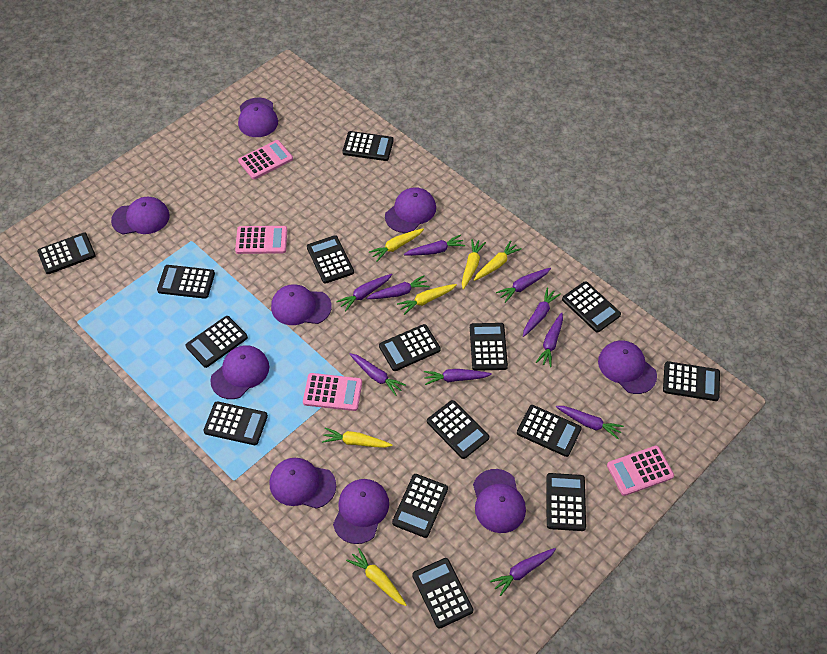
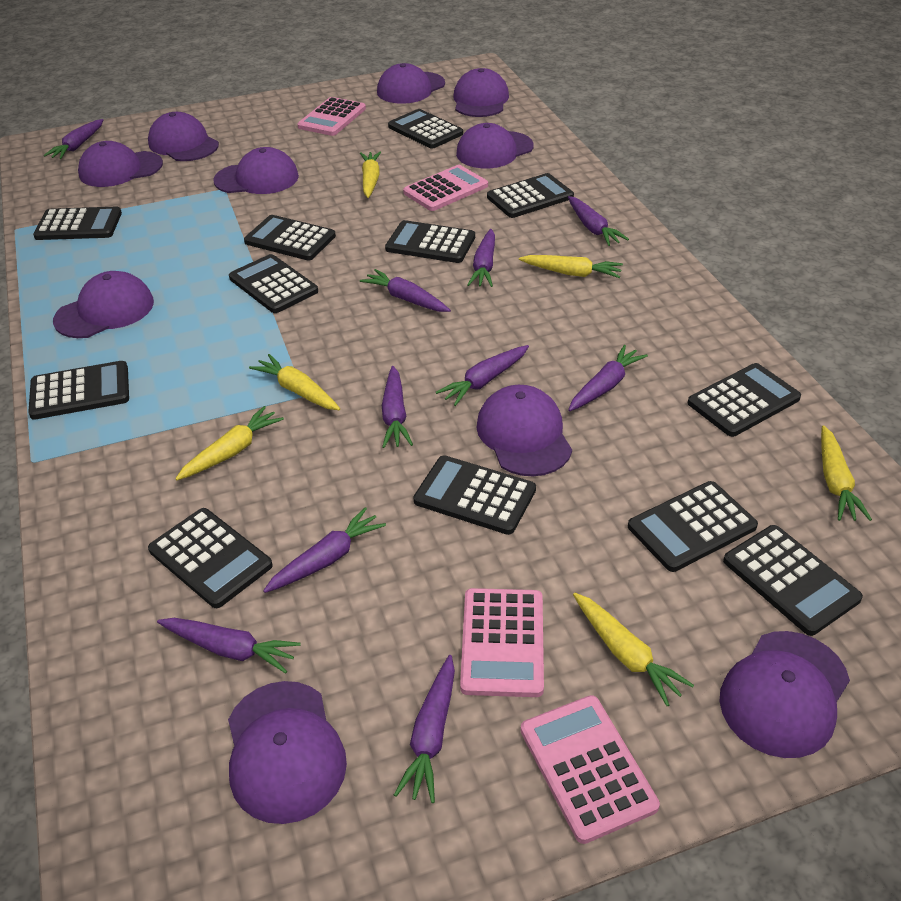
black calculator: 15 -> 12
purple cap: 9 -> 10

